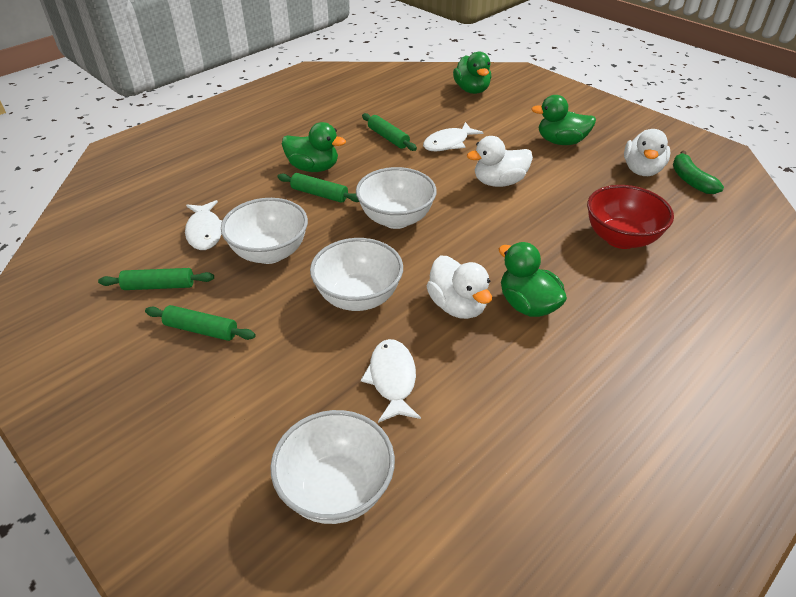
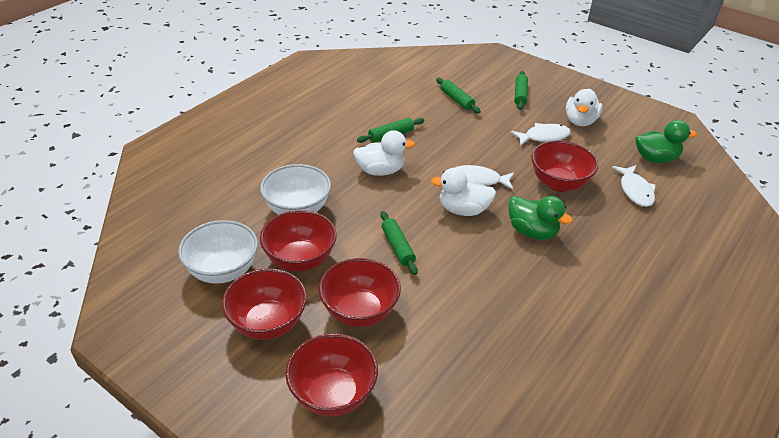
green banana: 1 -> 0
green duck: 4 -> 2
red bowl: 1 -> 5
white bowl: 4 -> 2

